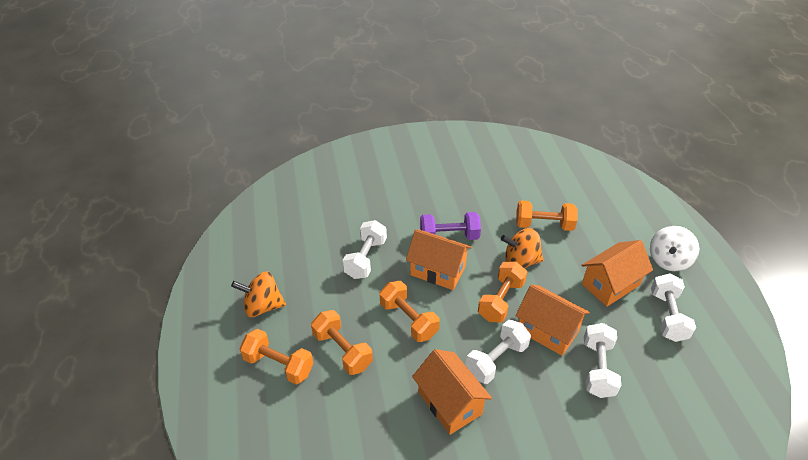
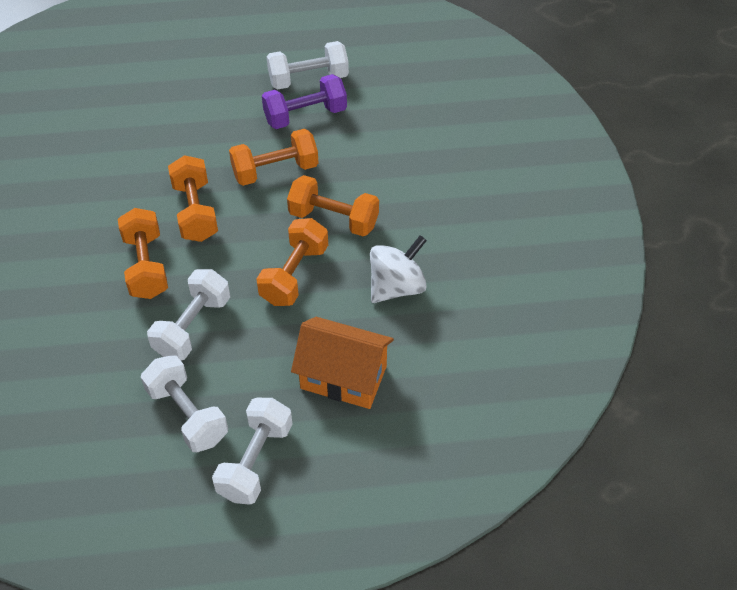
orange house: 4 -> 1
orange spinning top: 2 -> 0

